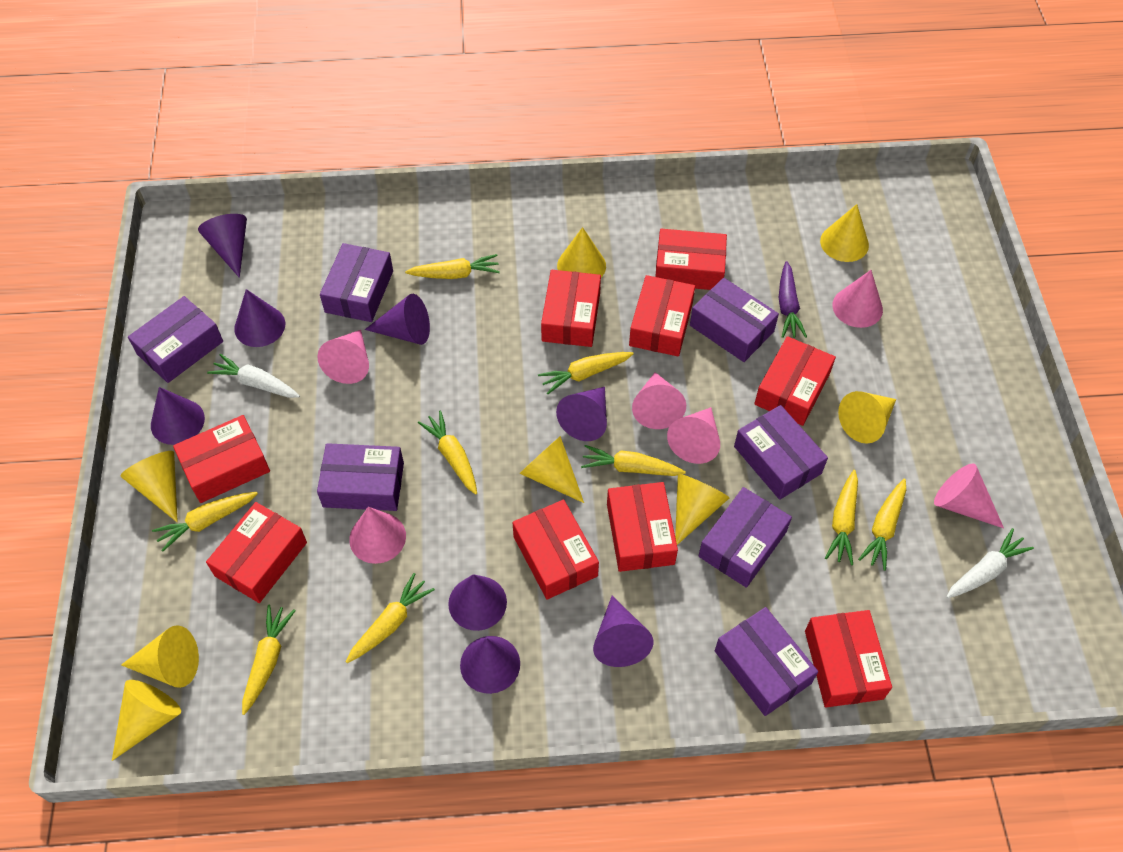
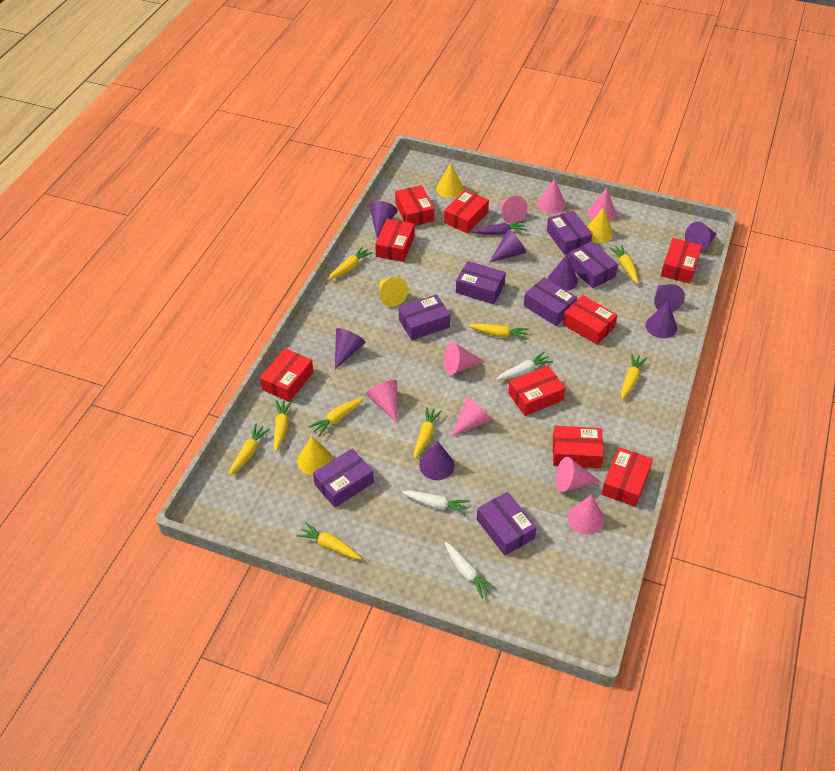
pink cone: 6 -> 8
white carrot: 2 -> 3
yellow cone: 8 -> 4

